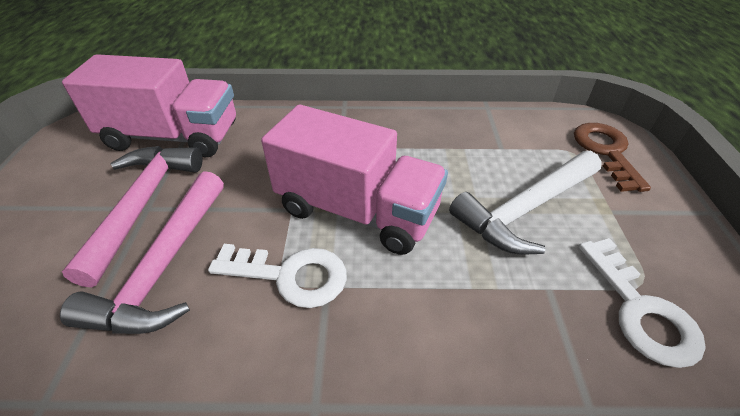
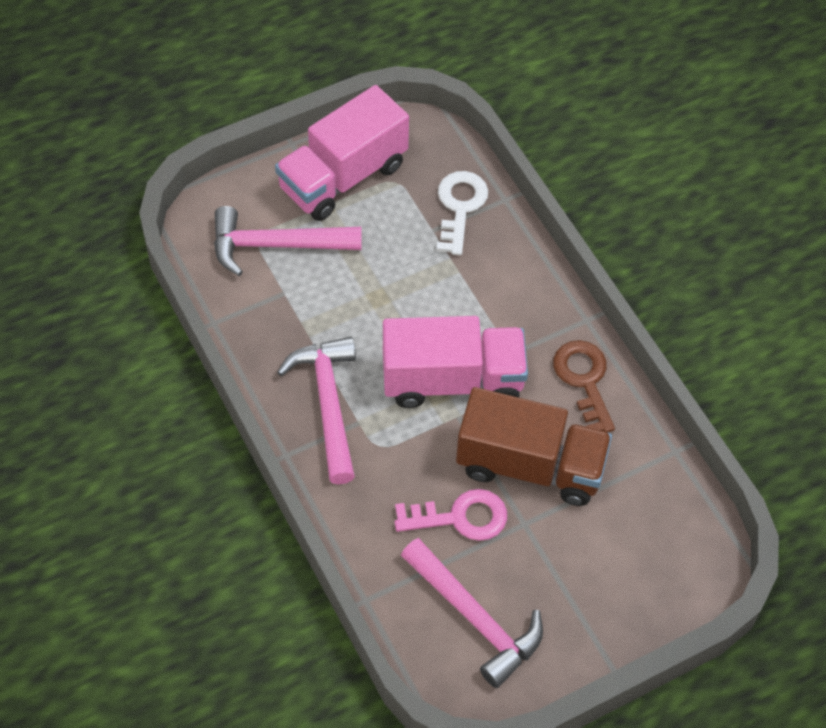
brown truck: 0 -> 1
pink hammer: 2 -> 3
pink key: 0 -> 1
white hammer: 1 -> 0
white key: 2 -> 1

